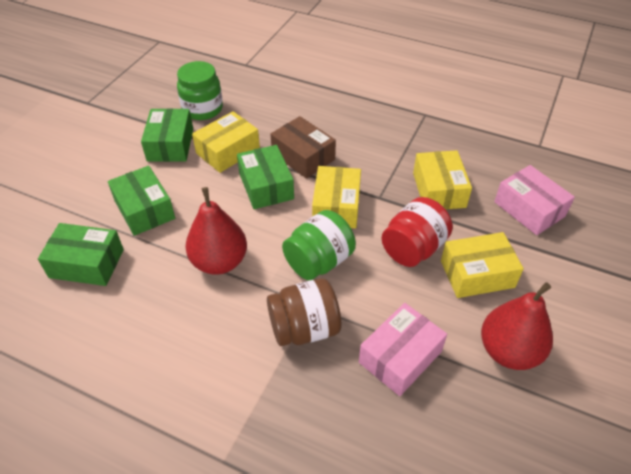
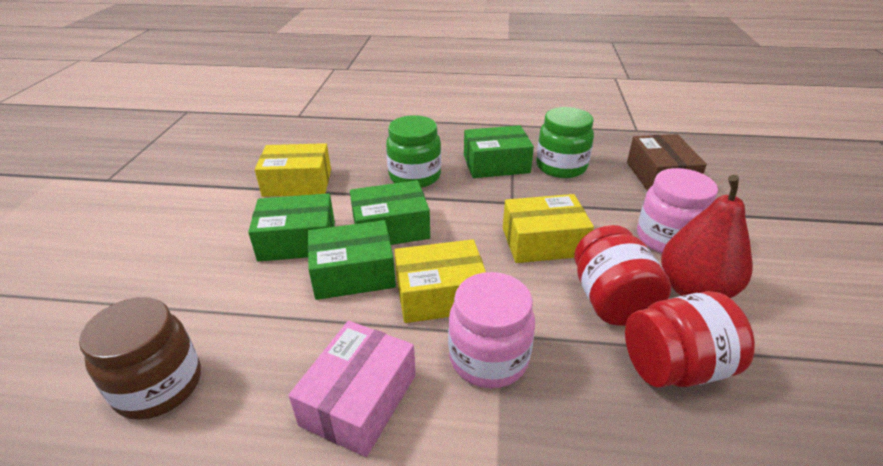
pink box: 2 -> 1
pink jar: 0 -> 2
red jar: 1 -> 2
red pear: 2 -> 1
yellow box: 4 -> 3

